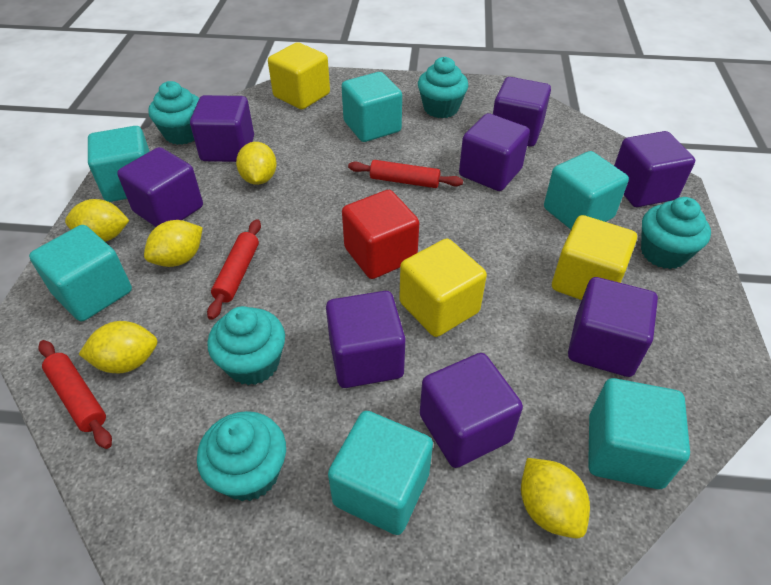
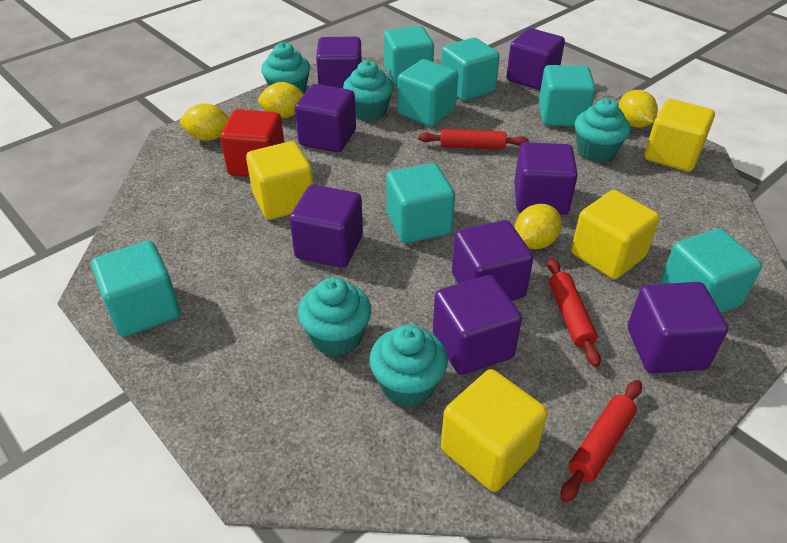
turquoise cube: 6 -> 7
yellow cube: 3 -> 4
yellow lemon: 5 -> 4

